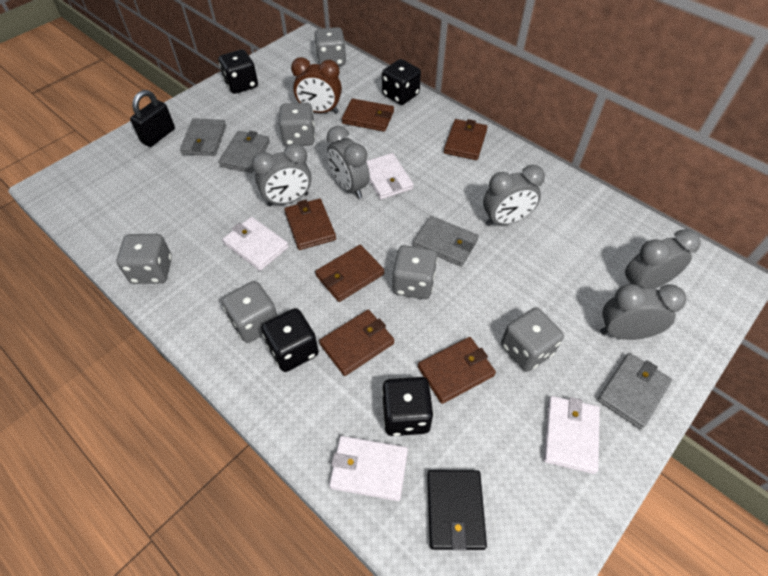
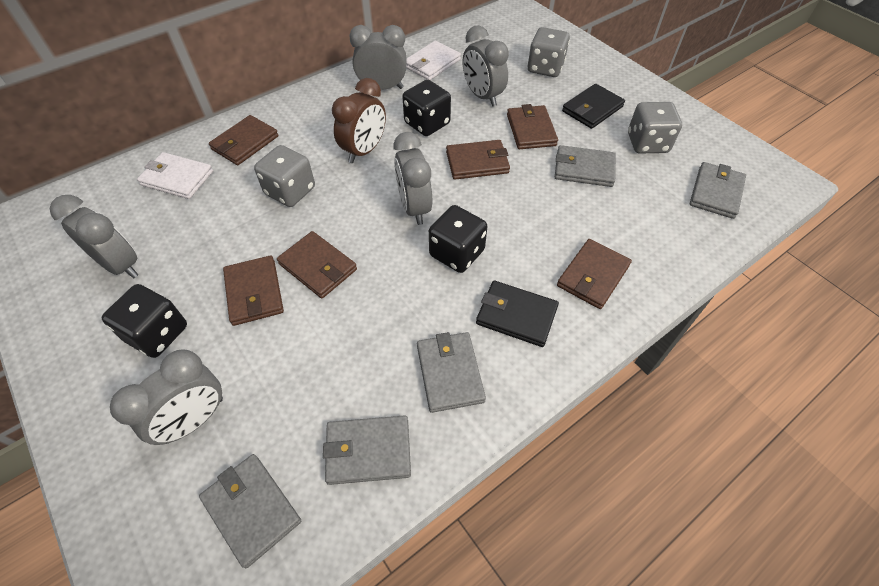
black dice: 4 -> 3
black padlock: 1 -> 0
black wallet: 1 -> 2
grey dice: 6 -> 3
grey wallet: 4 -> 5
white wallet: 4 -> 2

